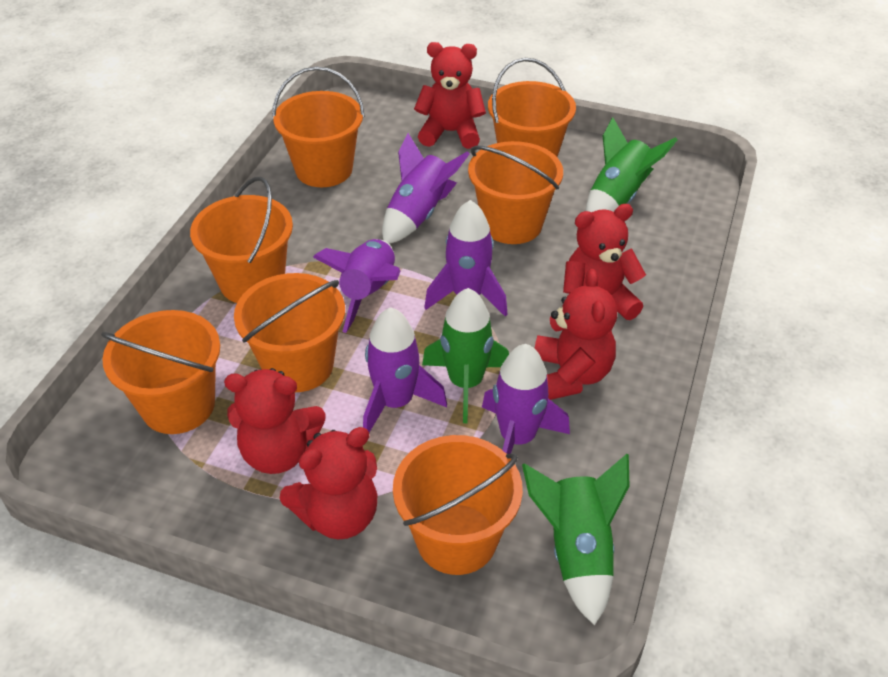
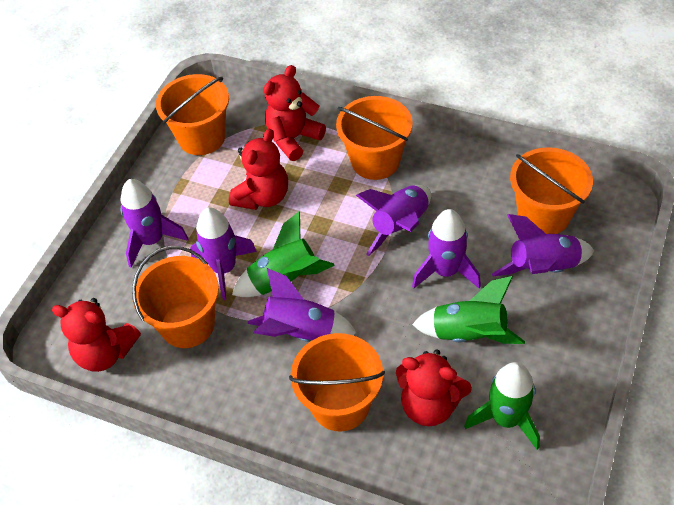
orange bucket: 7 -> 5
purple rocket: 5 -> 6
red teddy bear: 5 -> 4

